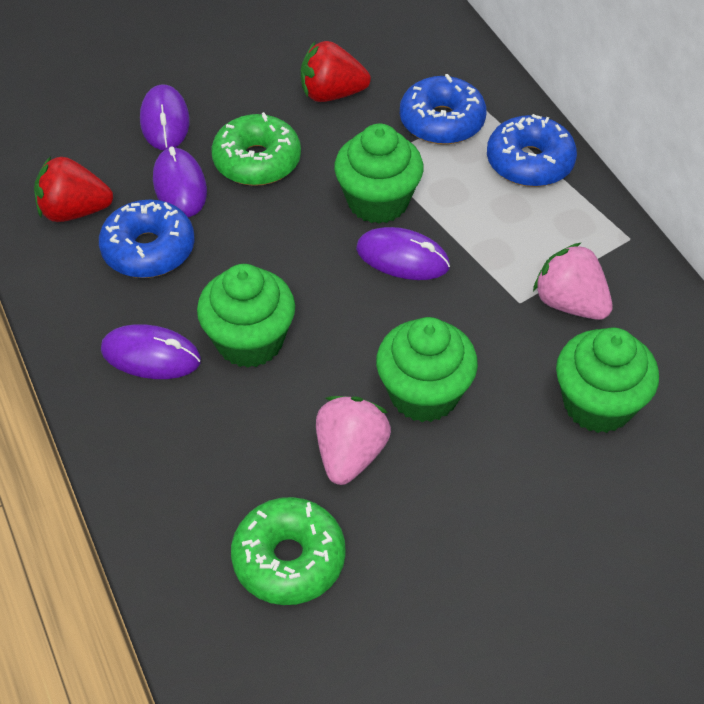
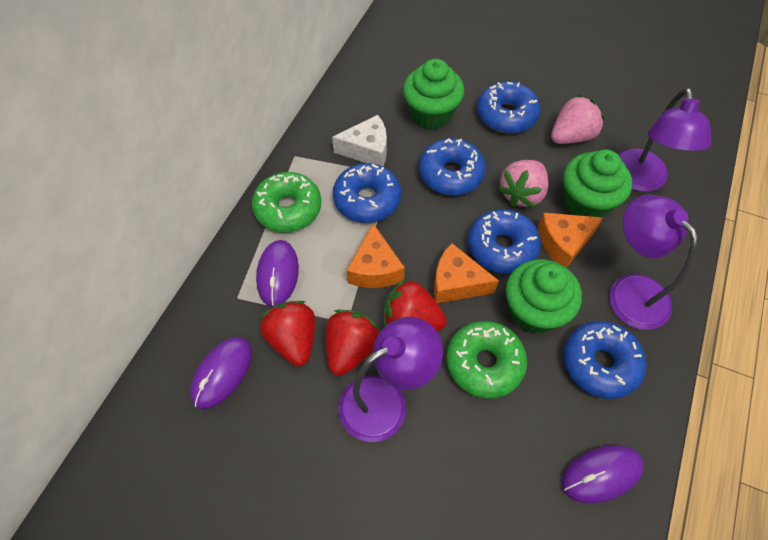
blue donut: 3 -> 5
green cupcake: 4 -> 3
orange cheese: 0 -> 3
purple lamp: 0 -> 3
purple mouse: 4 -> 3
red strawberry: 2 -> 3
white cheese: 0 -> 1

